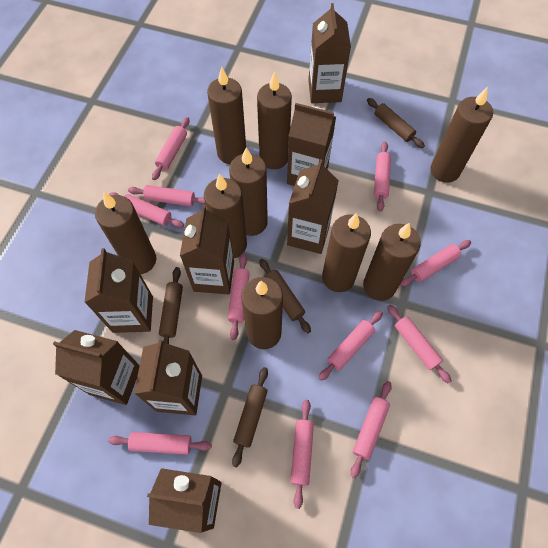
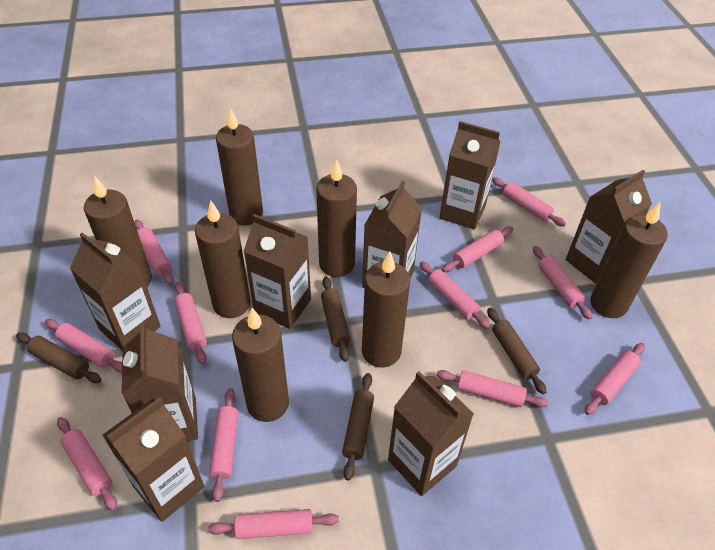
brown candle: 9 -> 7
pink rolling pin: 11 -> 12

